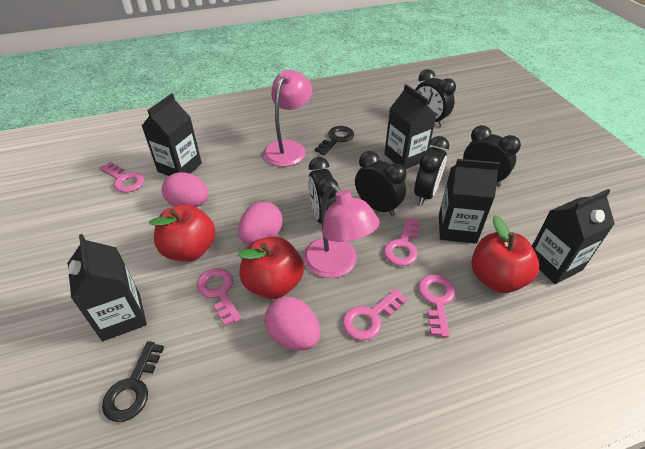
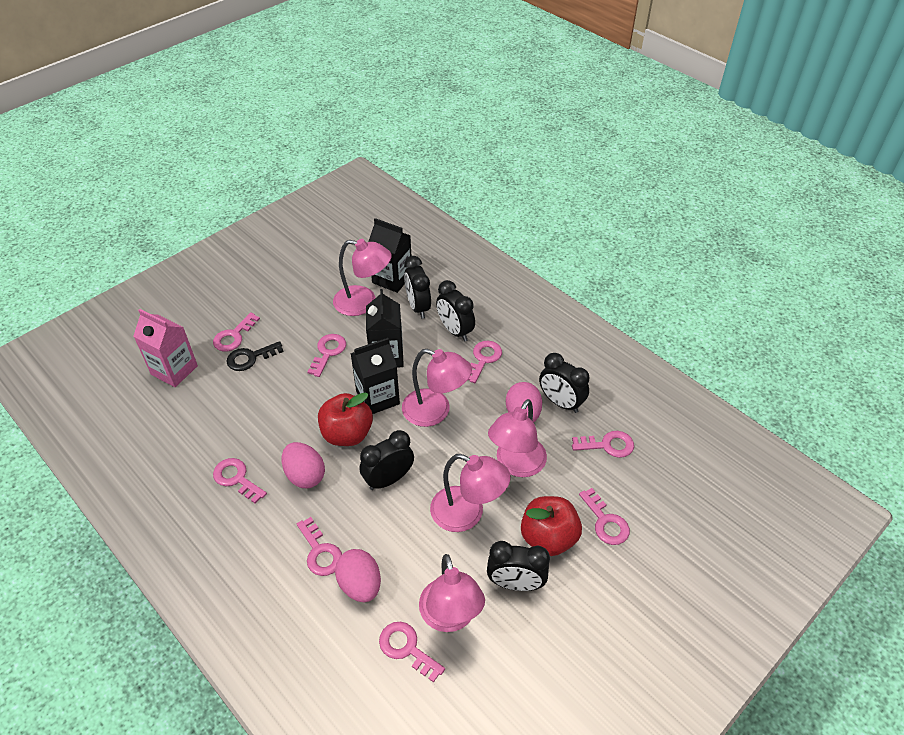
black carton: 5 -> 3
black key: 2 -> 1
pink carton: 0 -> 1
pink key: 5 -> 8
pink lamp: 2 -> 5
red apple: 3 -> 2

